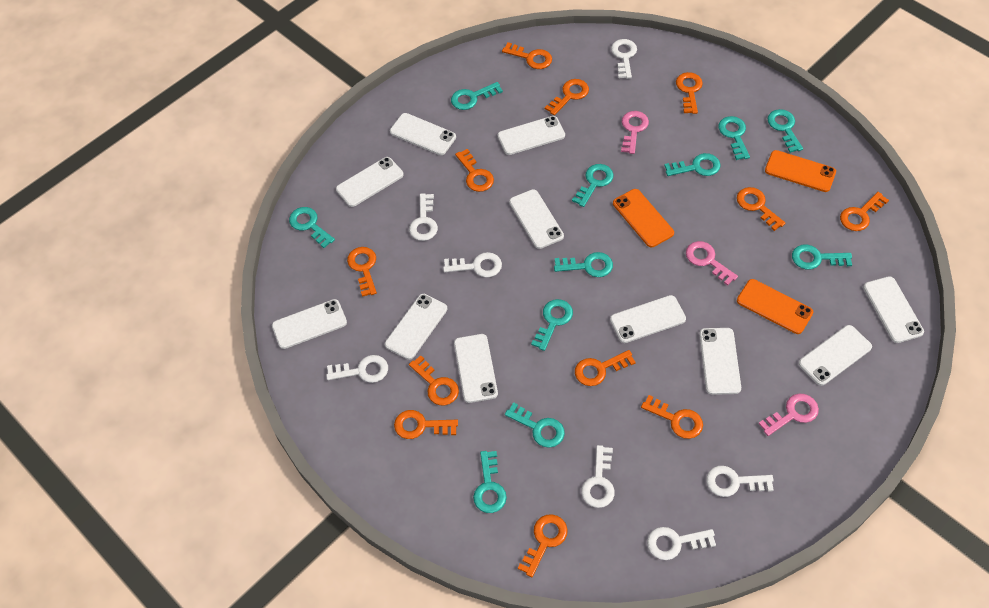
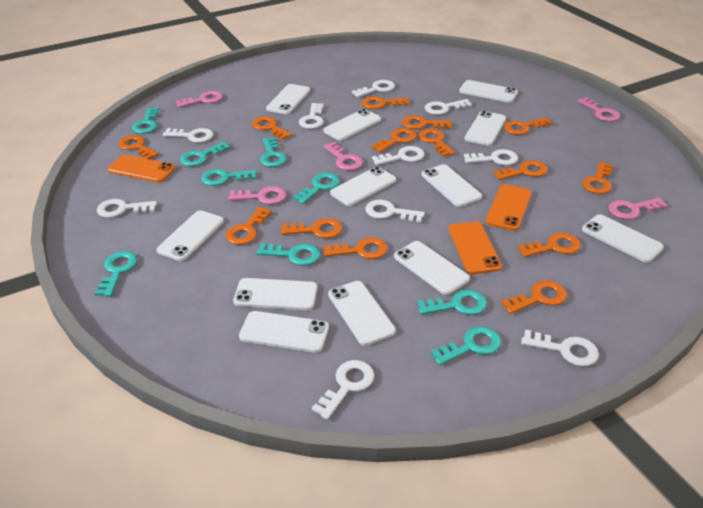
orange key: 12 -> 14
pink key: 3 -> 5
turquoise key: 11 -> 9
white key: 7 -> 10
white phone: 11 -> 12

